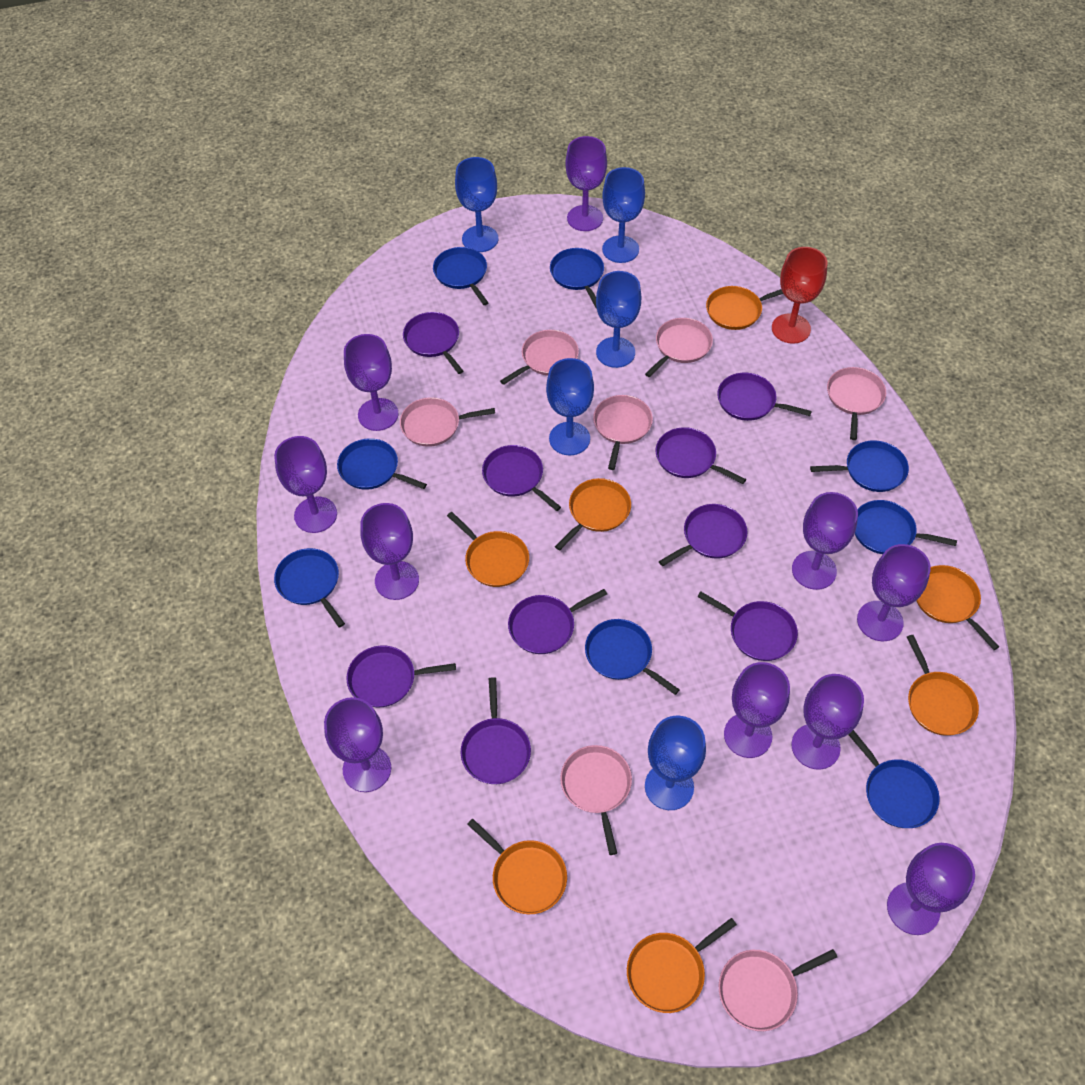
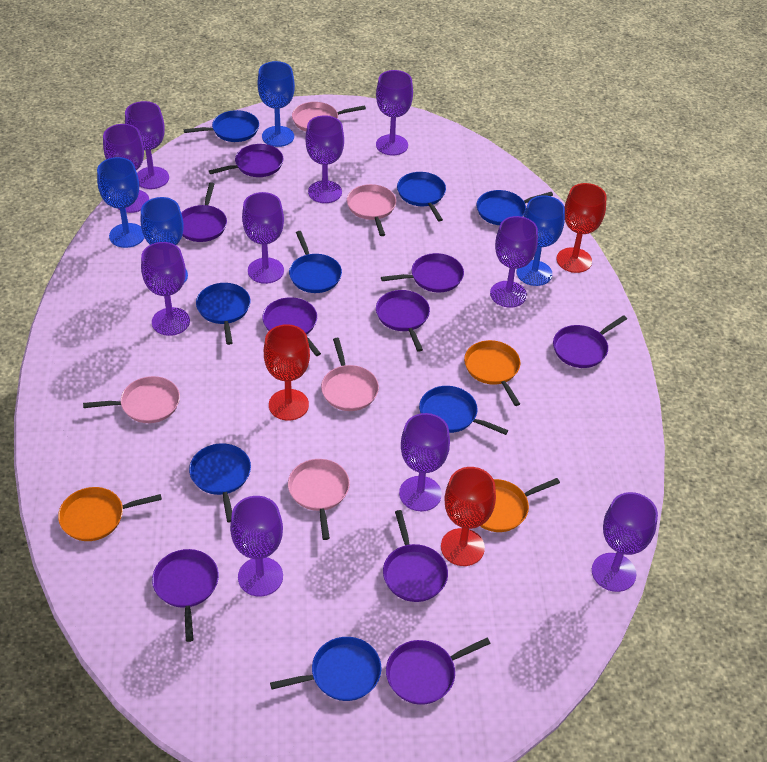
blue goblet: 5 -> 4
orange pan: 7 -> 3
pink pan: 7 -> 5
red goblet: 1 -> 3

